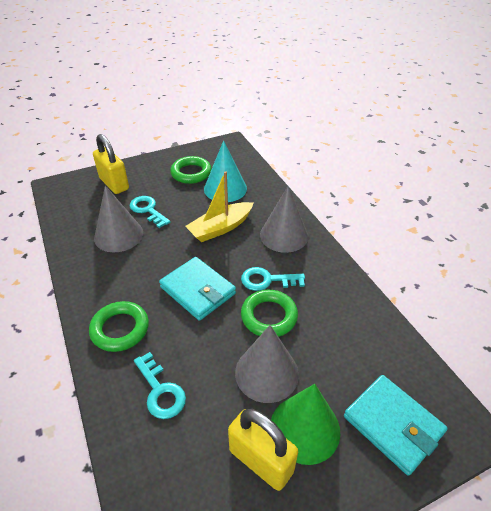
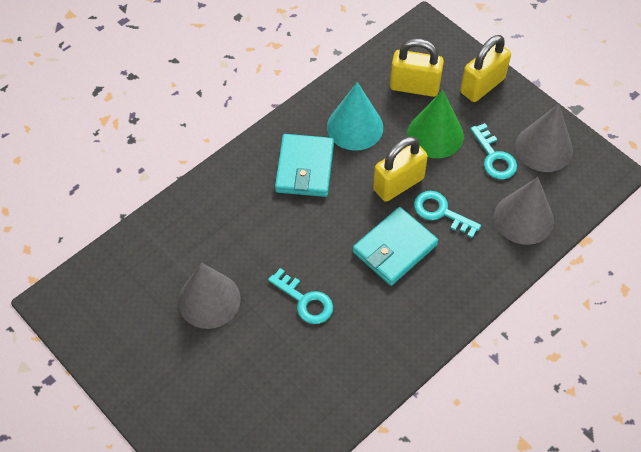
green ring: 3 -> 0
yellow boat: 1 -> 0
yellow padlock: 2 -> 3

